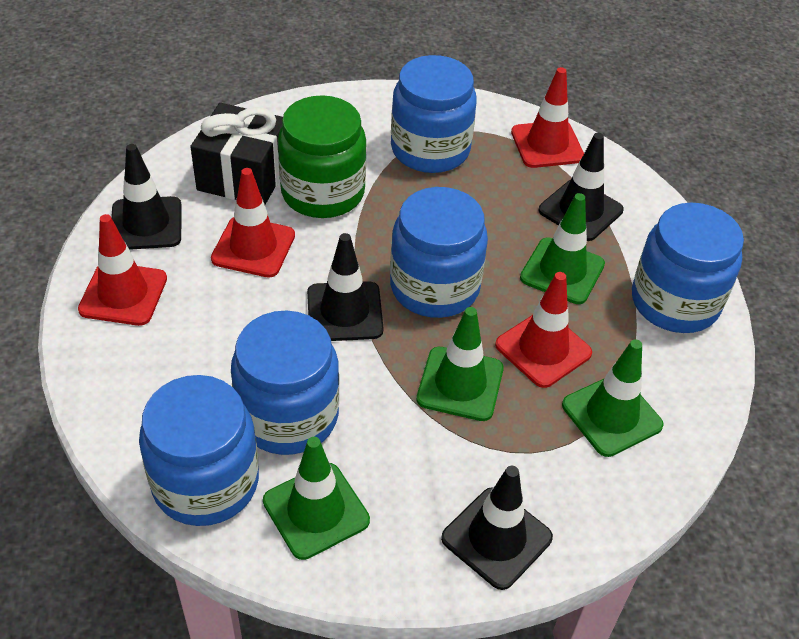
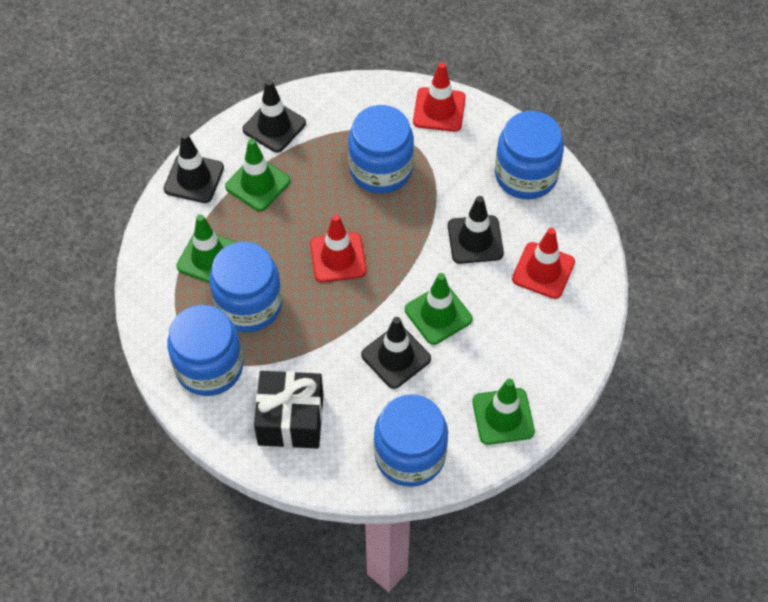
green jar: 1 -> 0
red traffic cone: 4 -> 3

